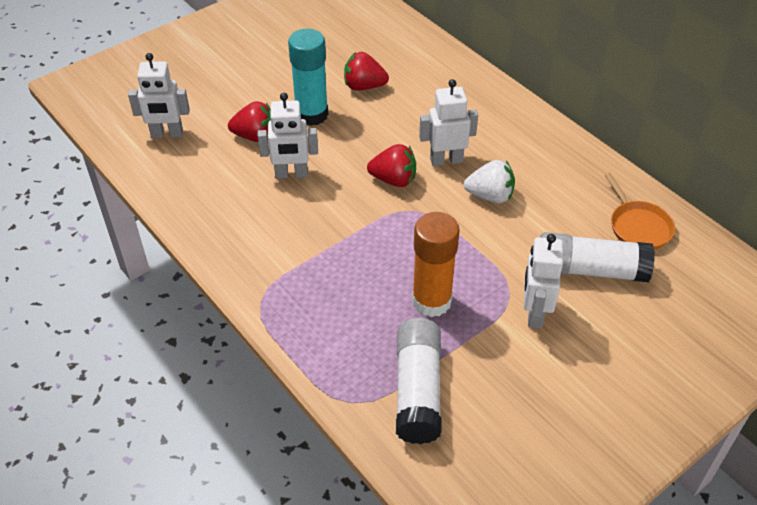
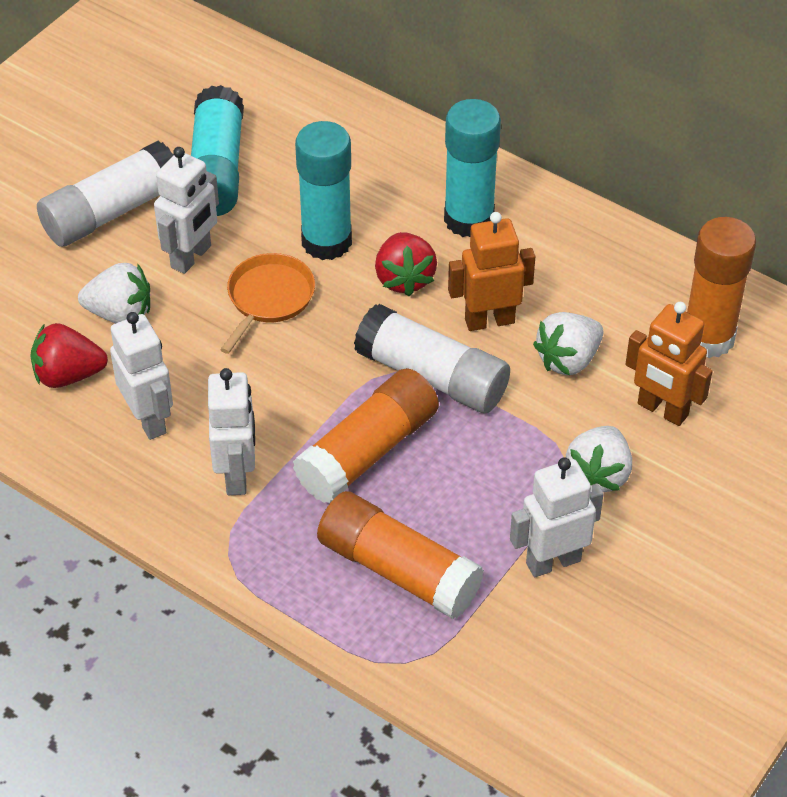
orange glue stick: 1 -> 3
orange robot: 0 -> 2
red strawberry: 3 -> 2
turquoise glue stick: 1 -> 3
white strawberry: 1 -> 3

